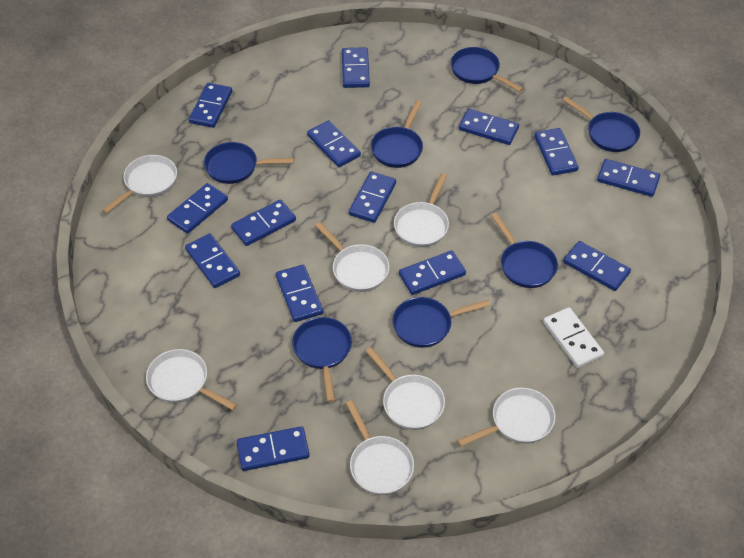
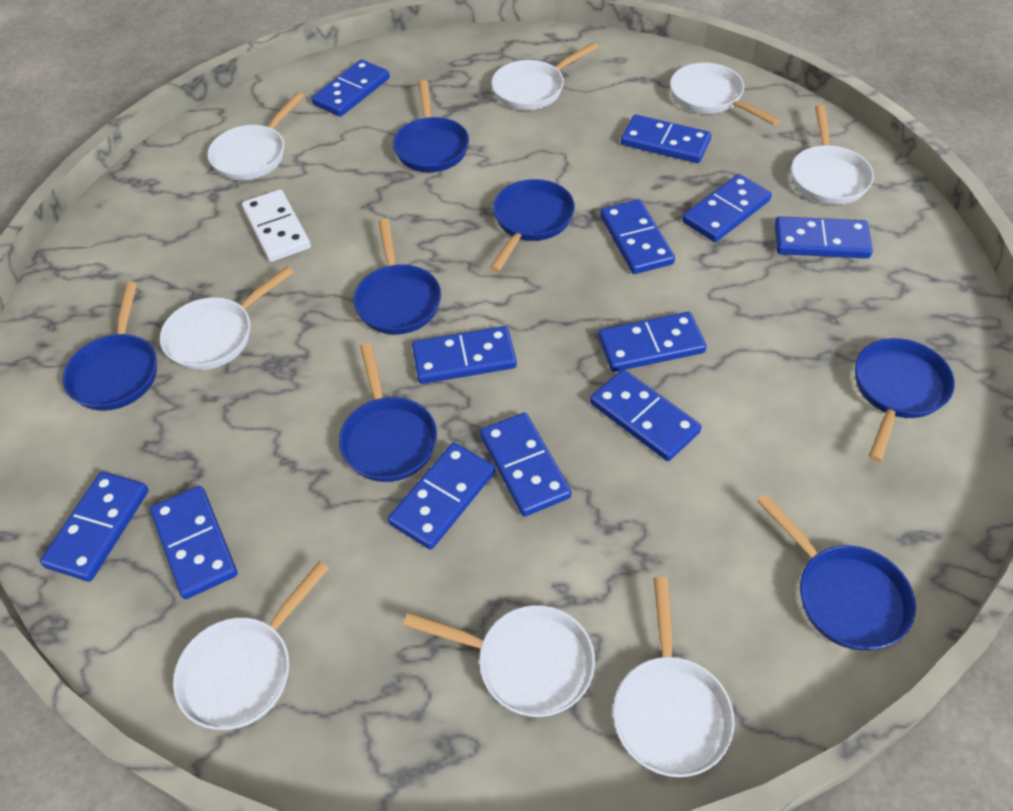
blue domino: 14 -> 12
white pan: 7 -> 8

